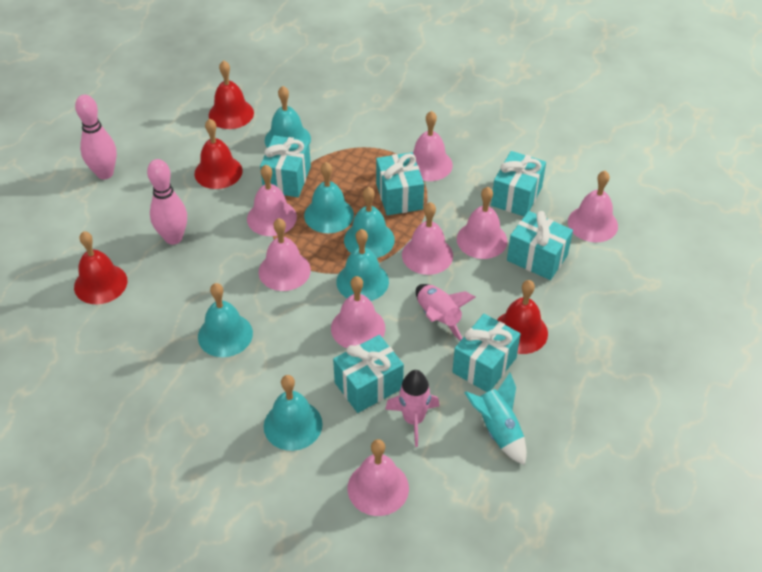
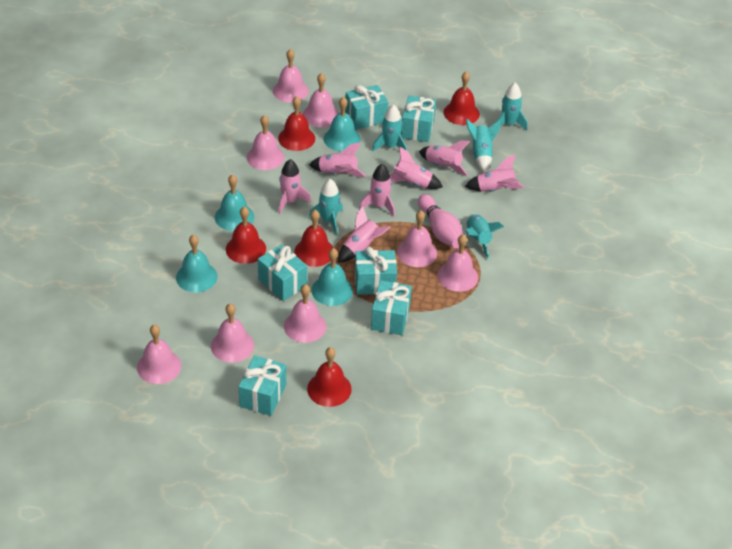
pink bowling pin: 2 -> 1
pink rocket: 2 -> 7
red bell: 4 -> 5
turquoise bell: 6 -> 4
turquoise rocket: 1 -> 5

